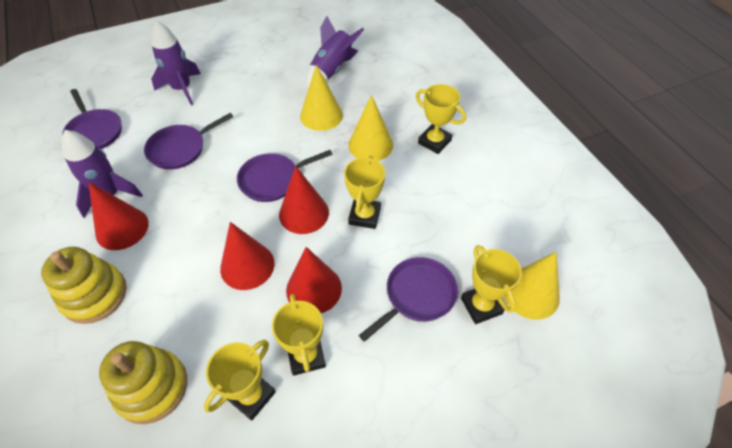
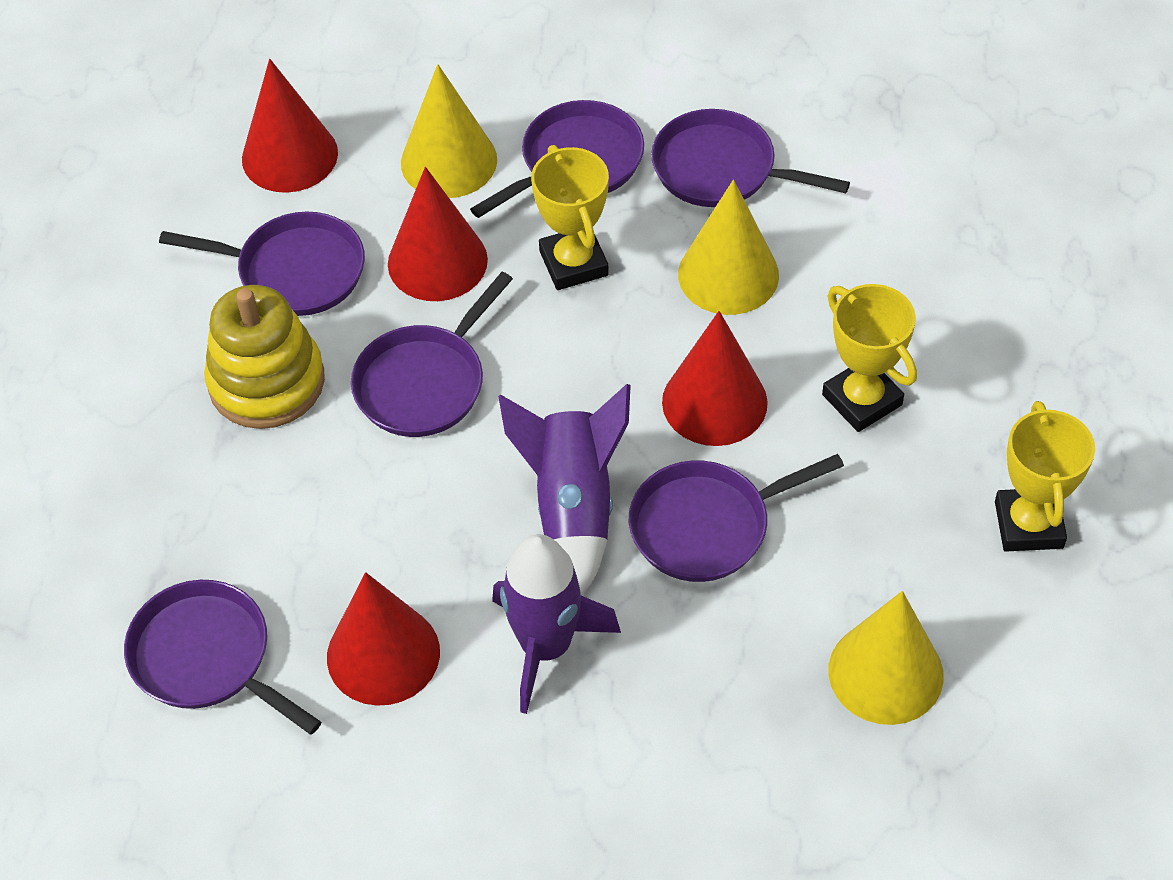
purple pan: 4 -> 6
purple rocket: 3 -> 2
yellow stacking toy: 2 -> 1
yellow trophy: 5 -> 3

